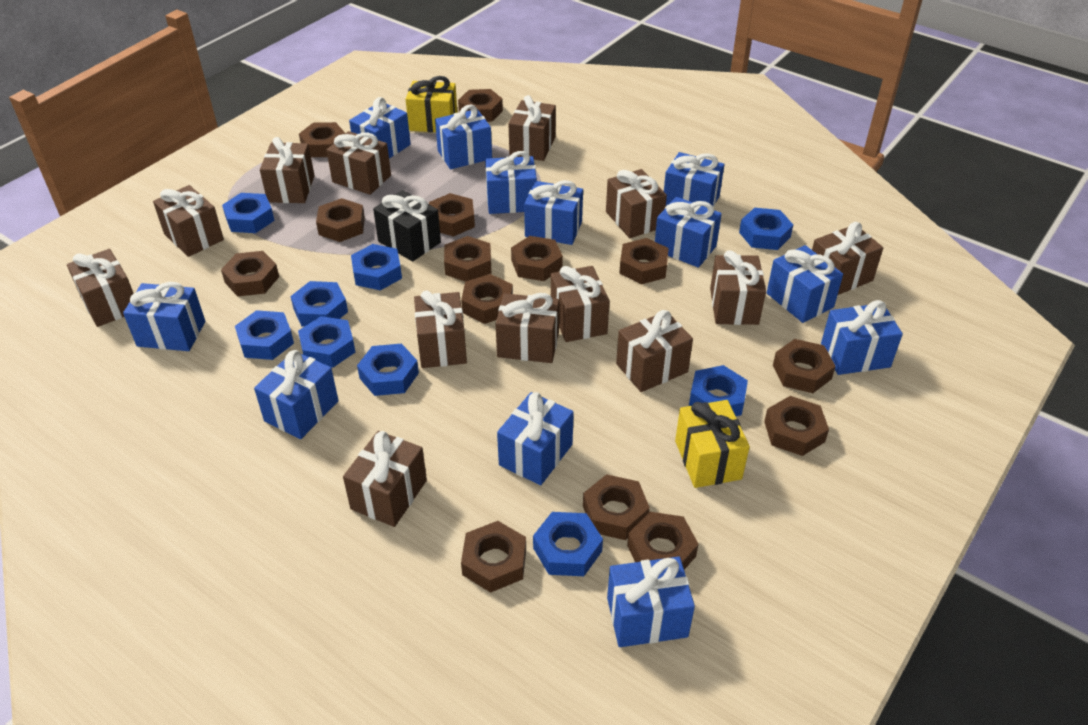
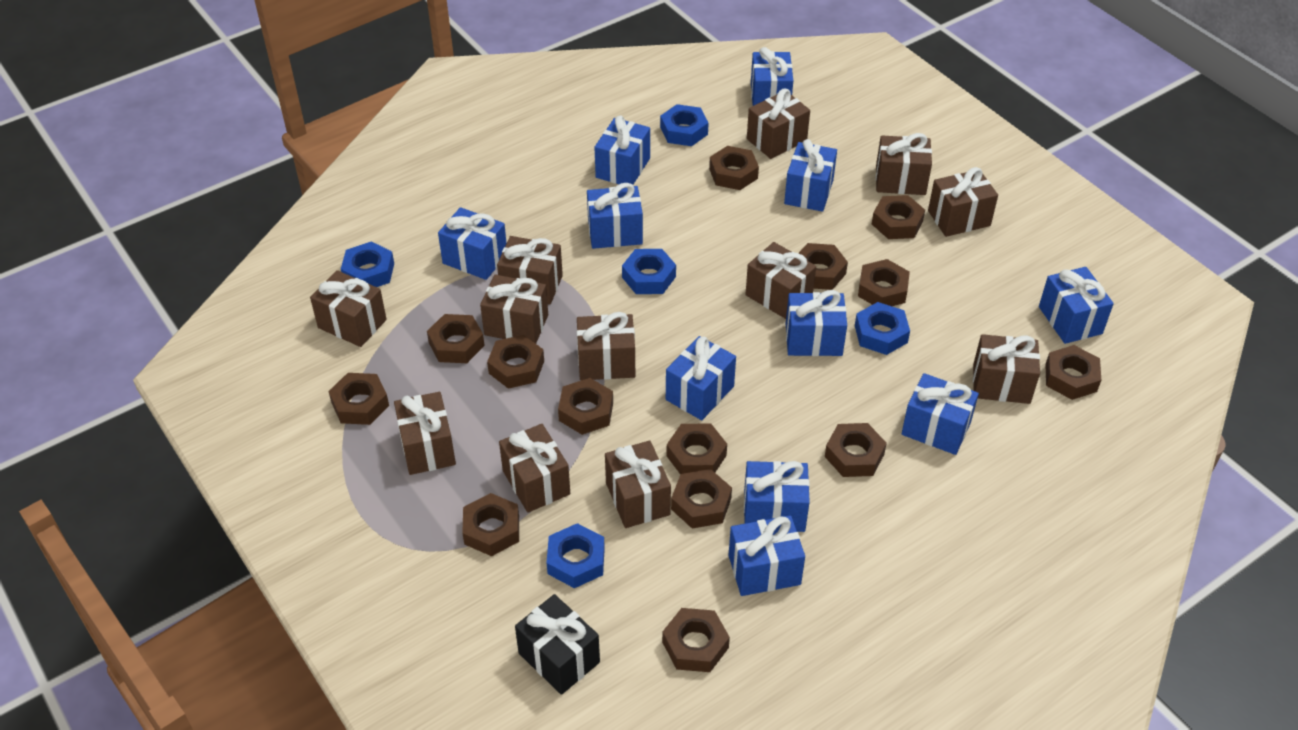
blue gift: 12 -> 11
blue nut: 9 -> 5
brown gift: 13 -> 12
yellow gift: 2 -> 0

